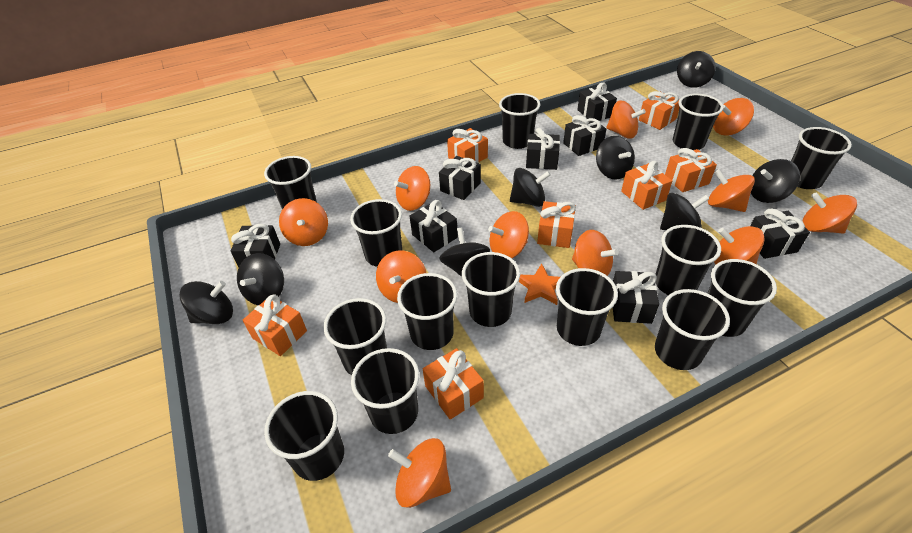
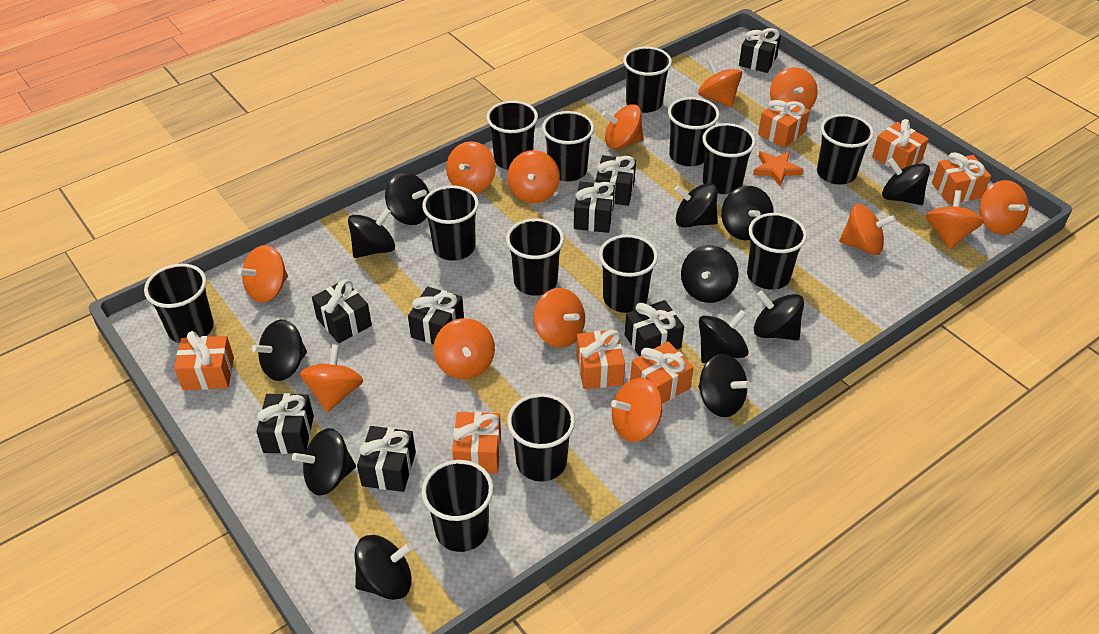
black cup: 14 -> 13
black spinning top: 8 -> 12
orange spinning top: 11 -> 13

